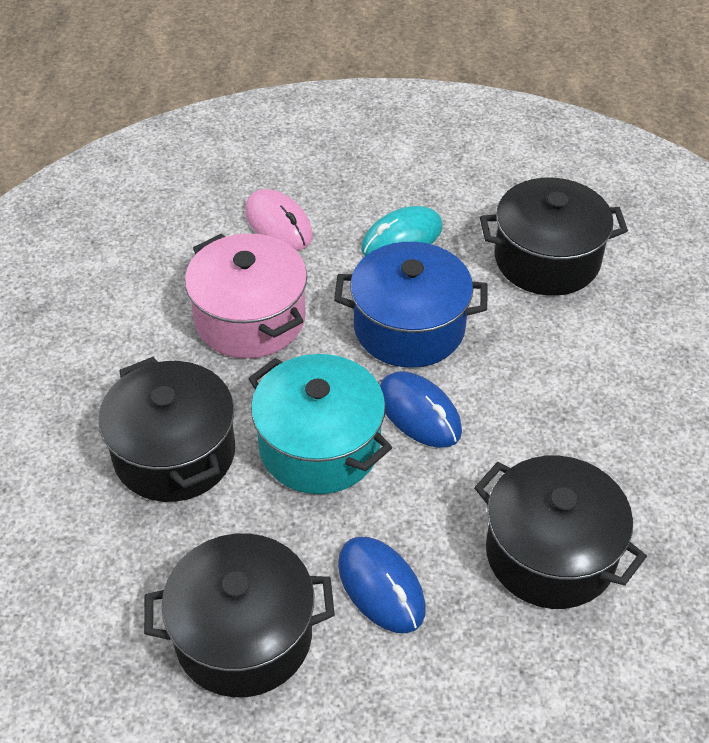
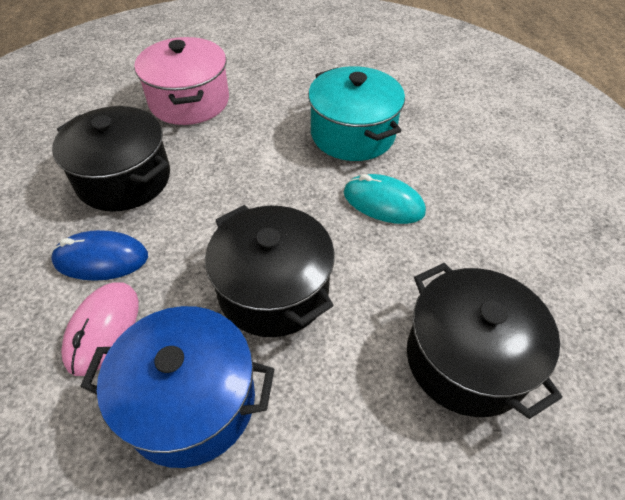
black pot: 4 -> 3
blue mouse: 2 -> 1

